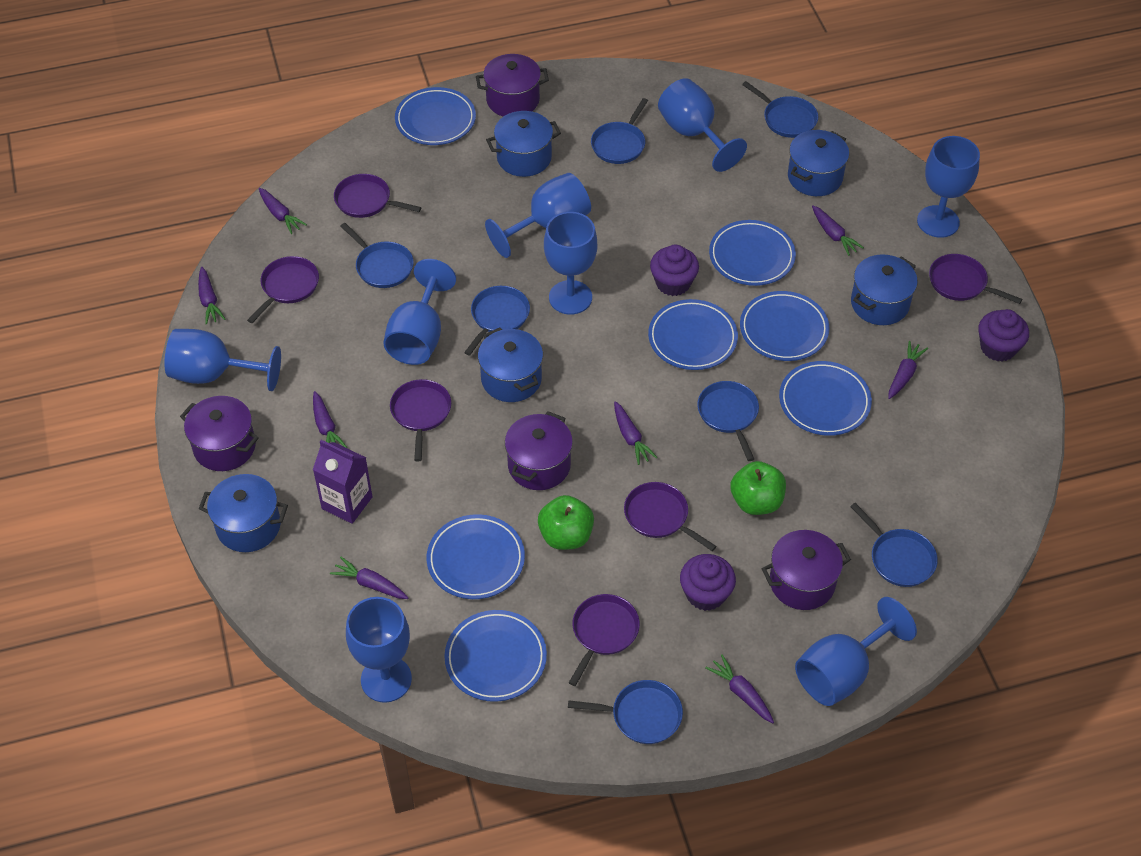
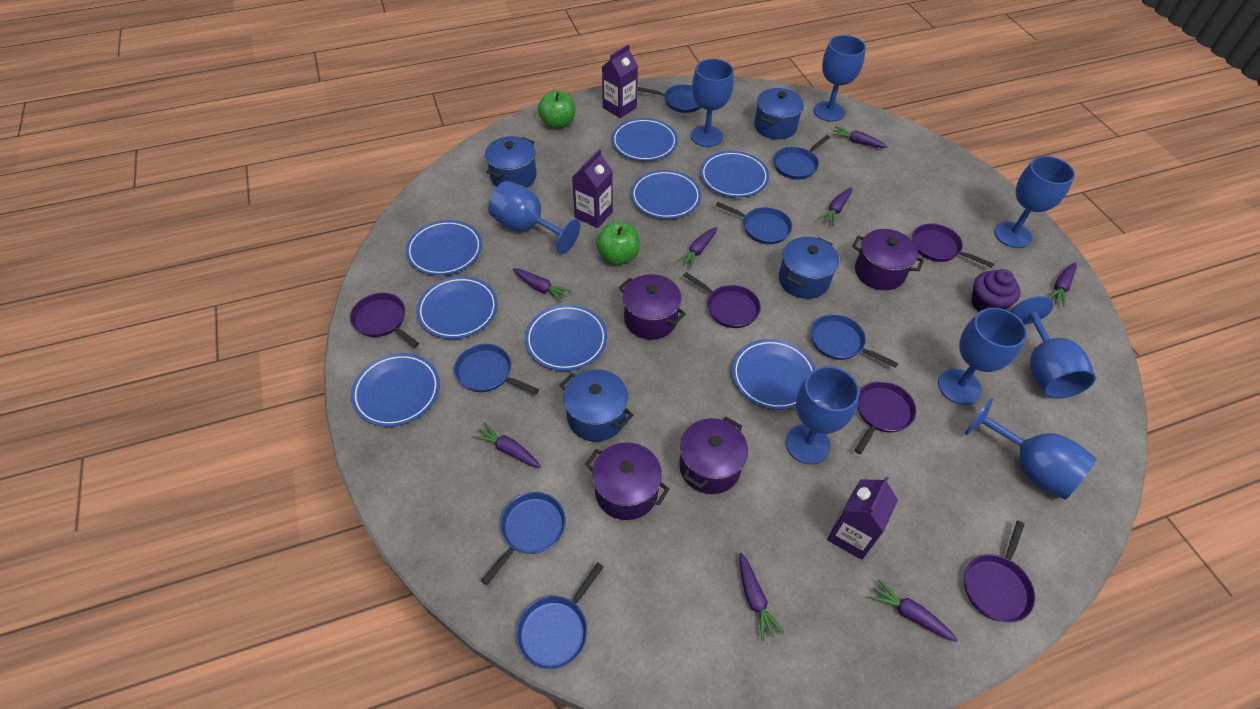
blue plate: 7 -> 8
blue pot: 5 -> 4
purple carton: 1 -> 3
purple cupcake: 3 -> 1
purple pan: 6 -> 5

